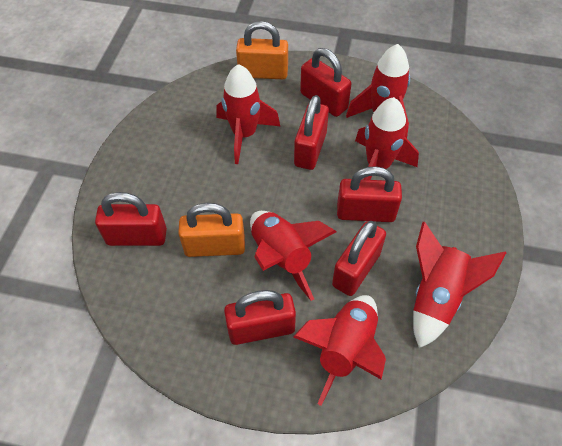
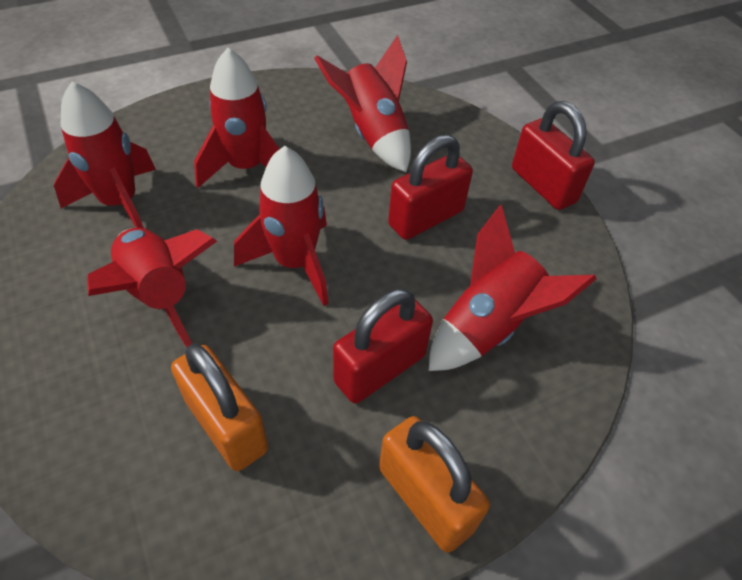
red padlock: 6 -> 3

